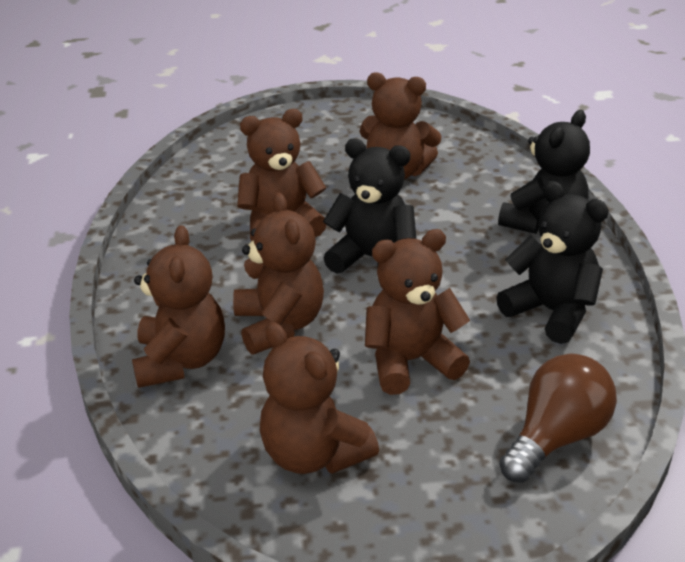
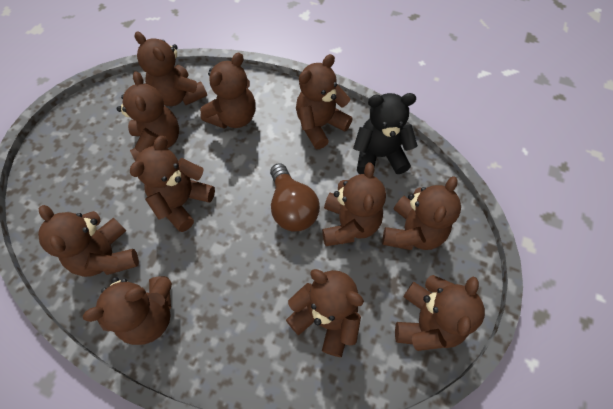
black teddy bear: 3 -> 1
brown teddy bear: 6 -> 11

